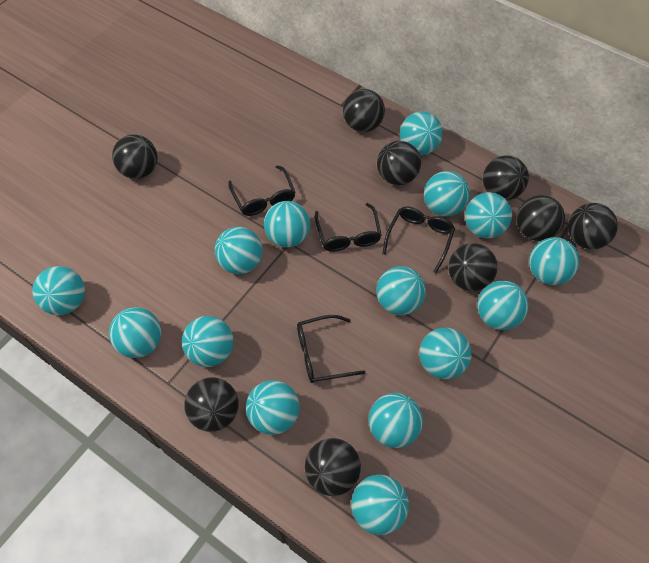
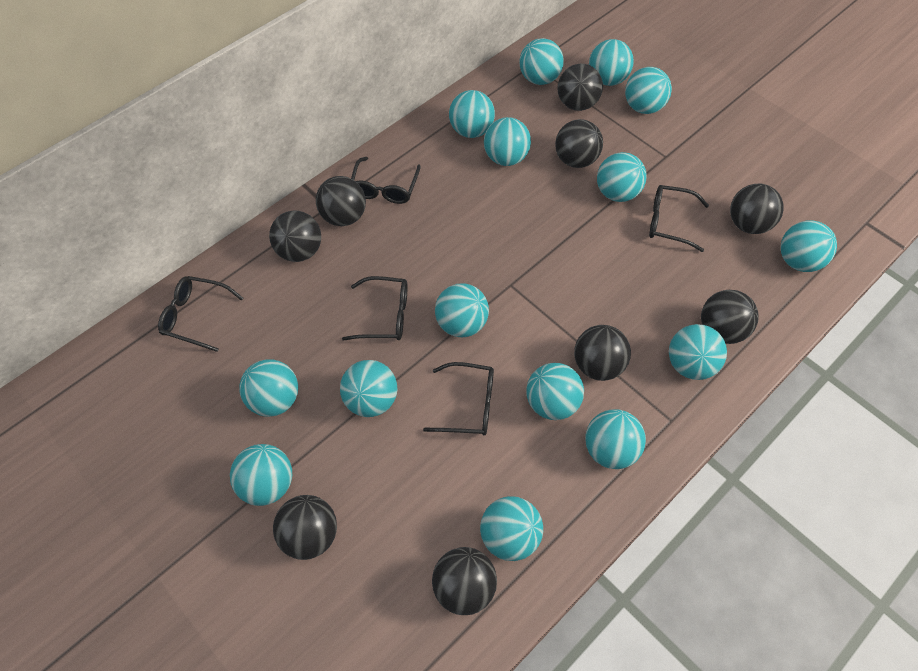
black glasses: 4 -> 5

